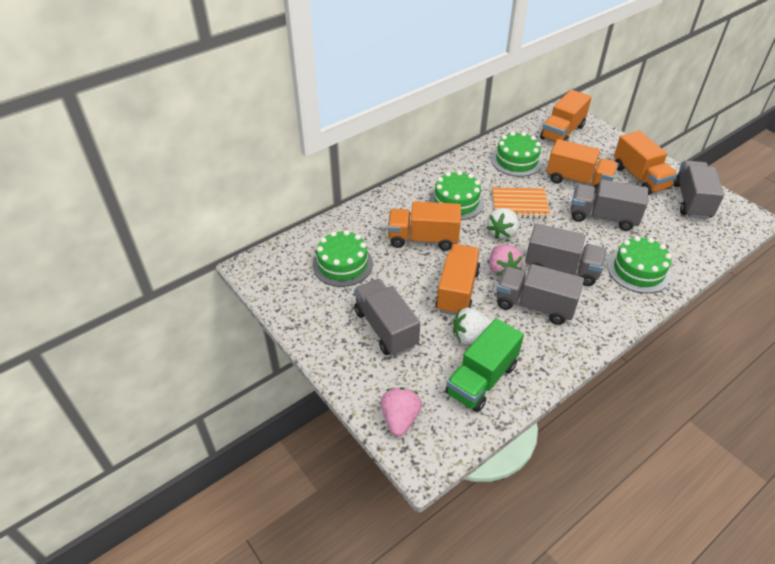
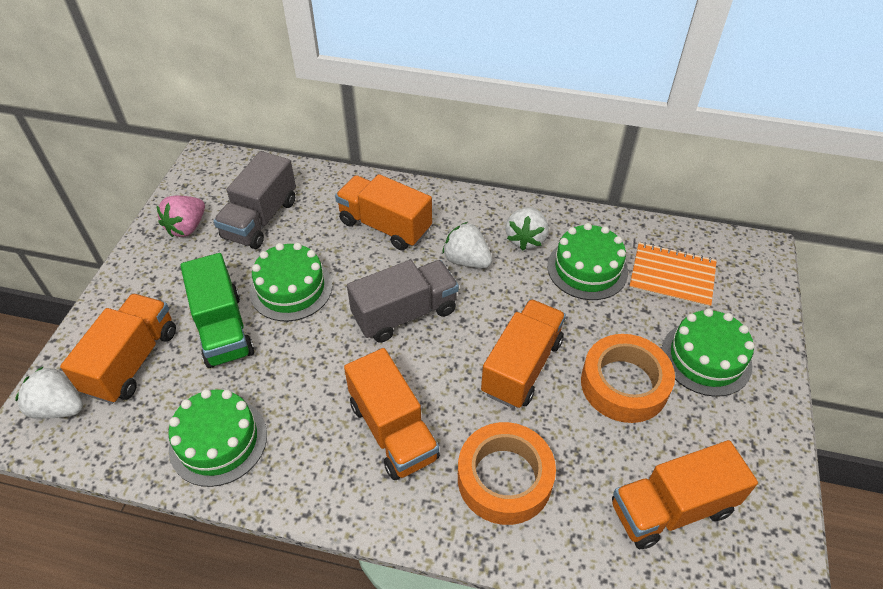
grey truck: 5 -> 2
orange tape: 0 -> 2
pink strawberry: 2 -> 1
white strawberry: 2 -> 3

